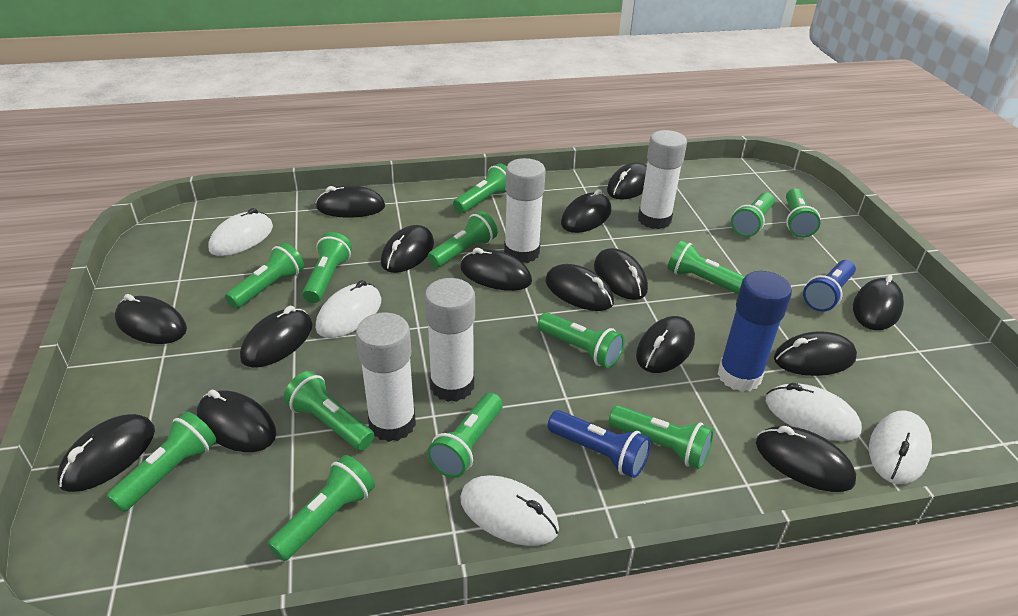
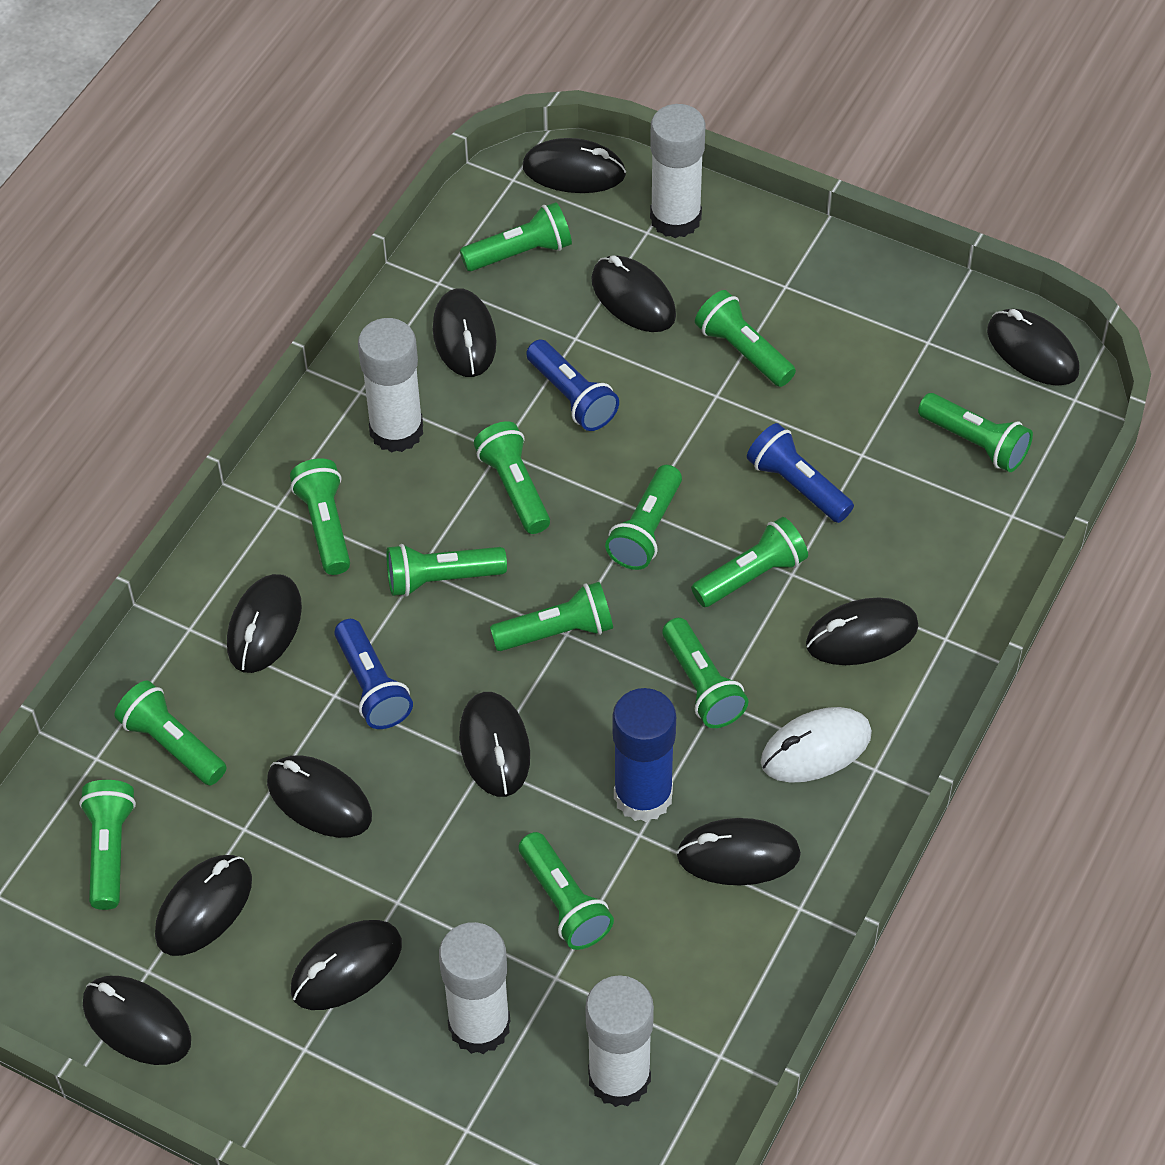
black mouse: 15 -> 12
blue flashlight: 2 -> 3
white mouse: 5 -> 1

